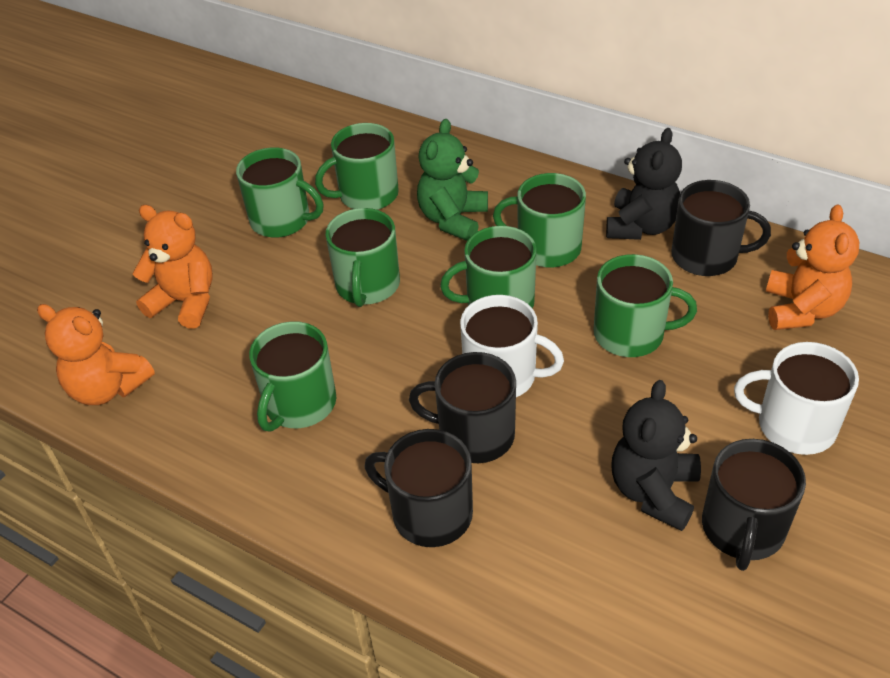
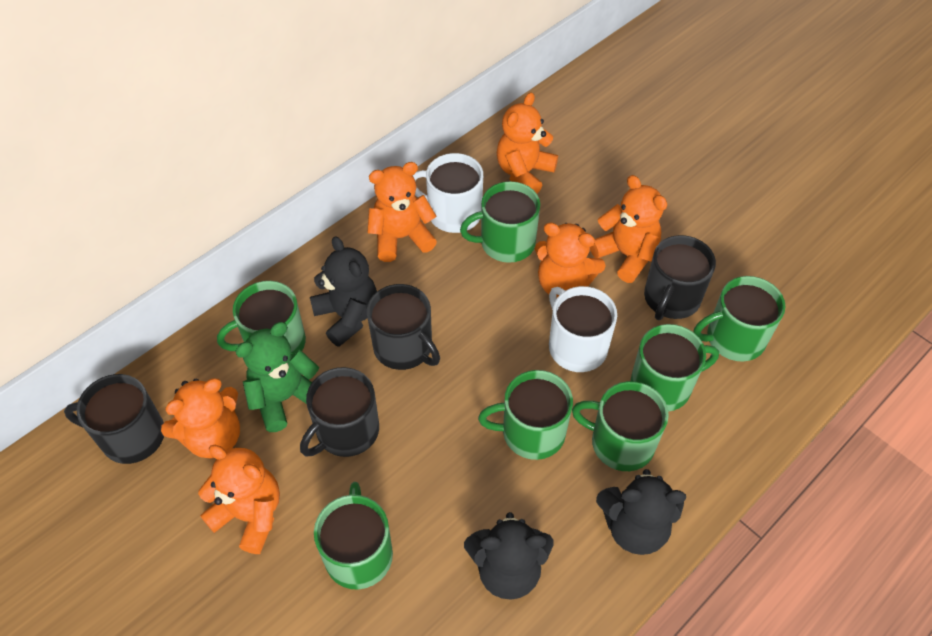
black teddy bear: 2 -> 3
orange teddy bear: 3 -> 6

